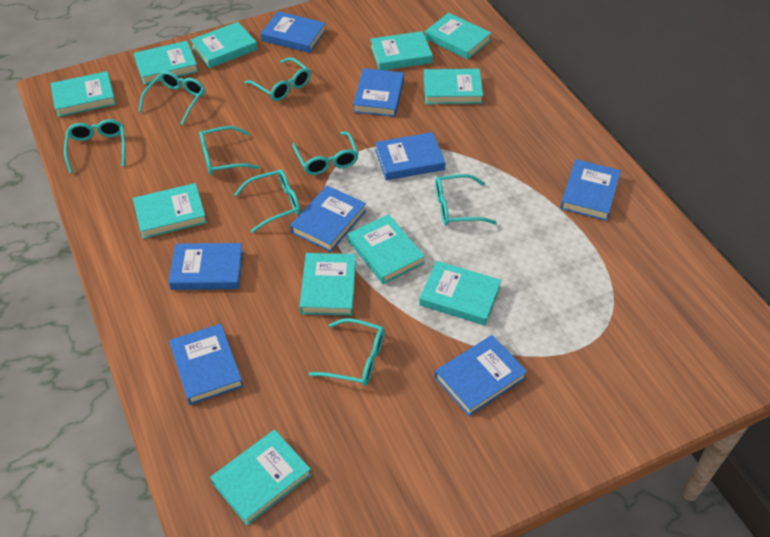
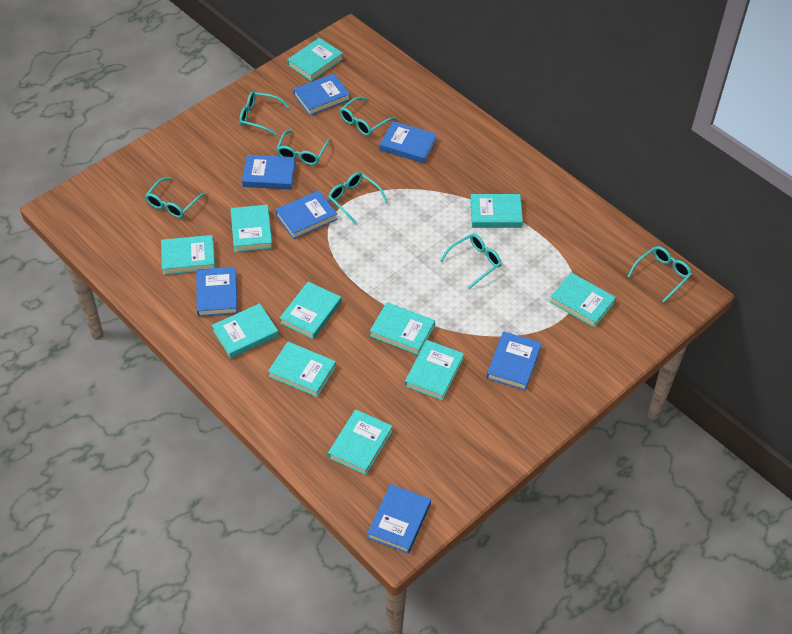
blue book: 8 -> 7
turquoise glasses: 8 -> 7

